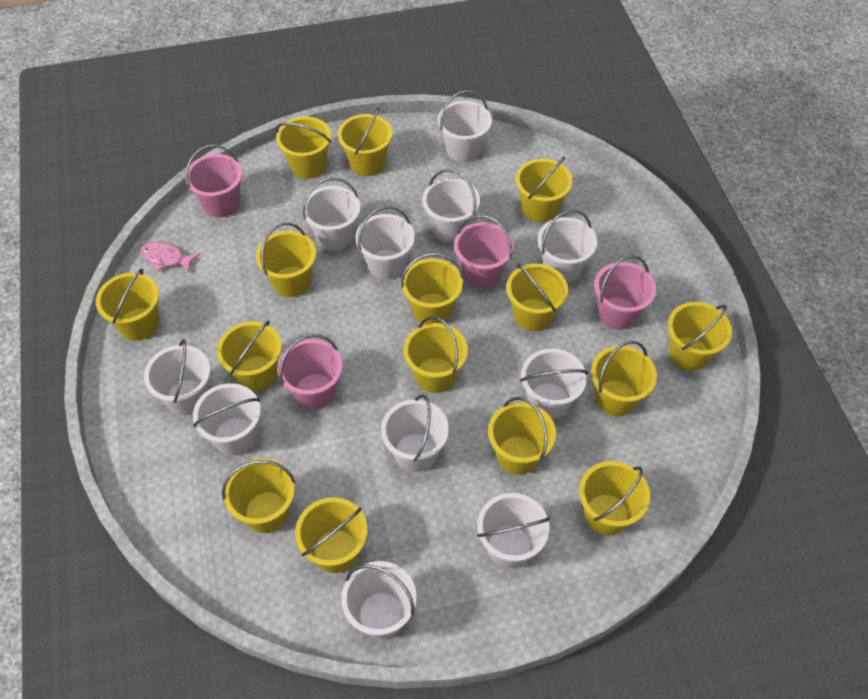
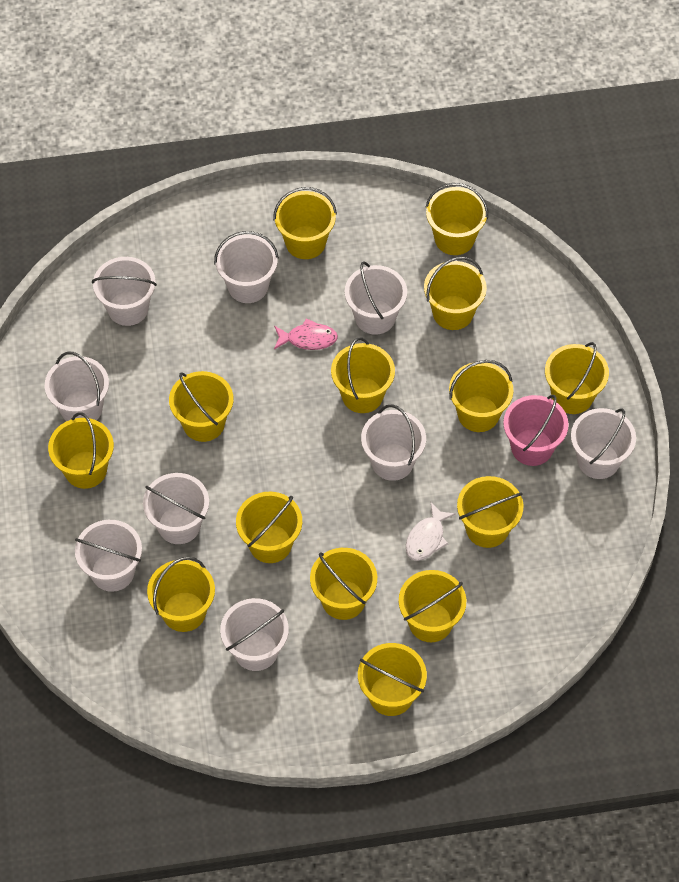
pink bucket: 4 -> 1
white bucket: 11 -> 9
white fish: 0 -> 1
yellow bucket: 15 -> 14

